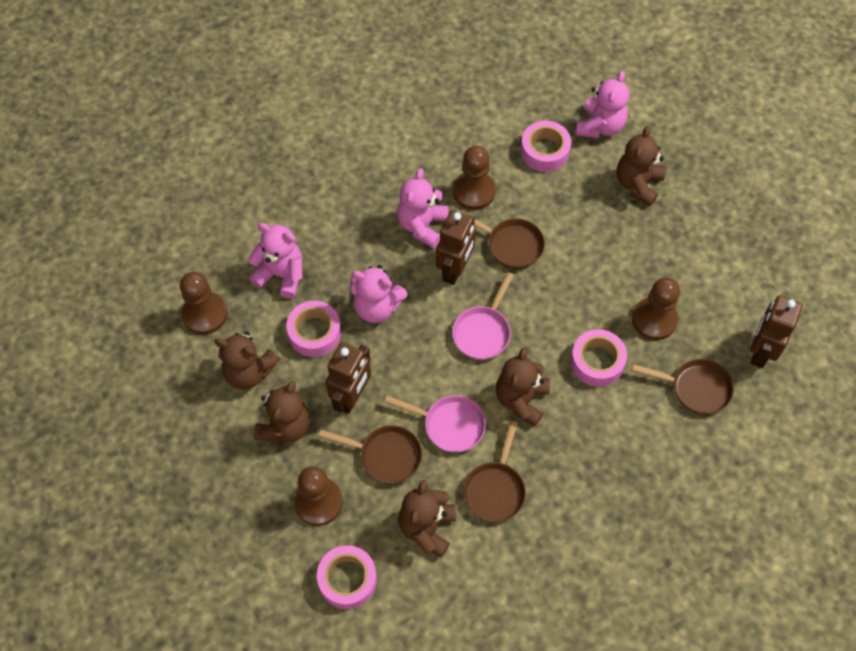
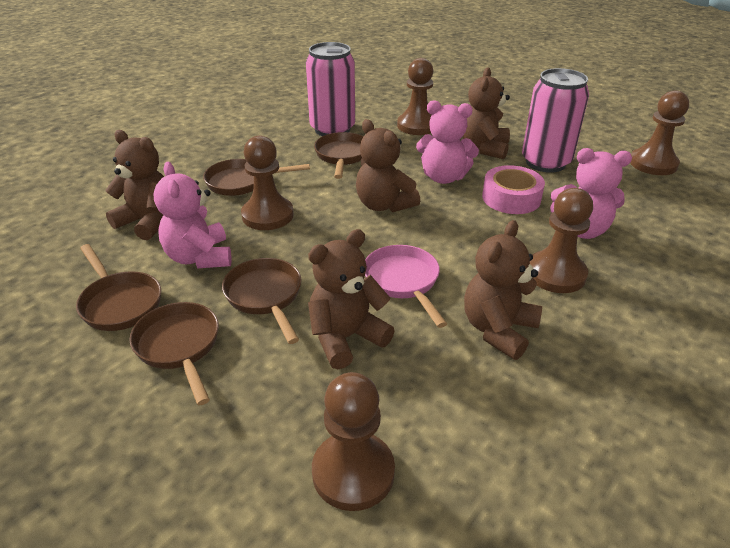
brown pan: 4 -> 5
brown pawn: 4 -> 5
brown robot: 3 -> 0
pink can: 0 -> 2
pink pan: 2 -> 1
pink tape: 4 -> 1
pink teddy bear: 4 -> 3

